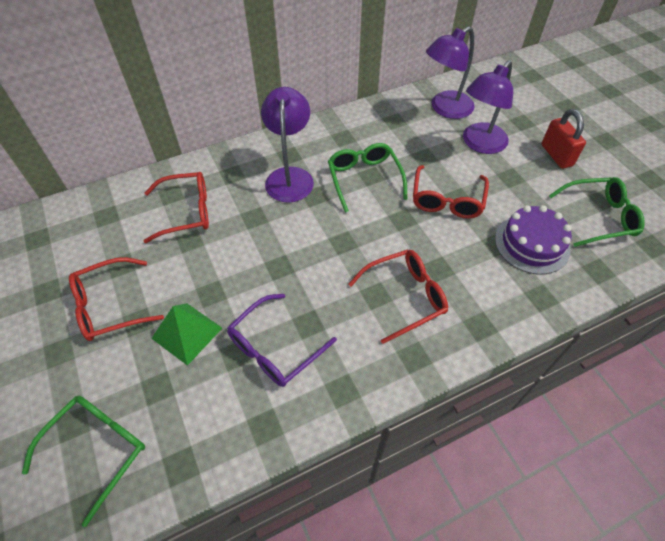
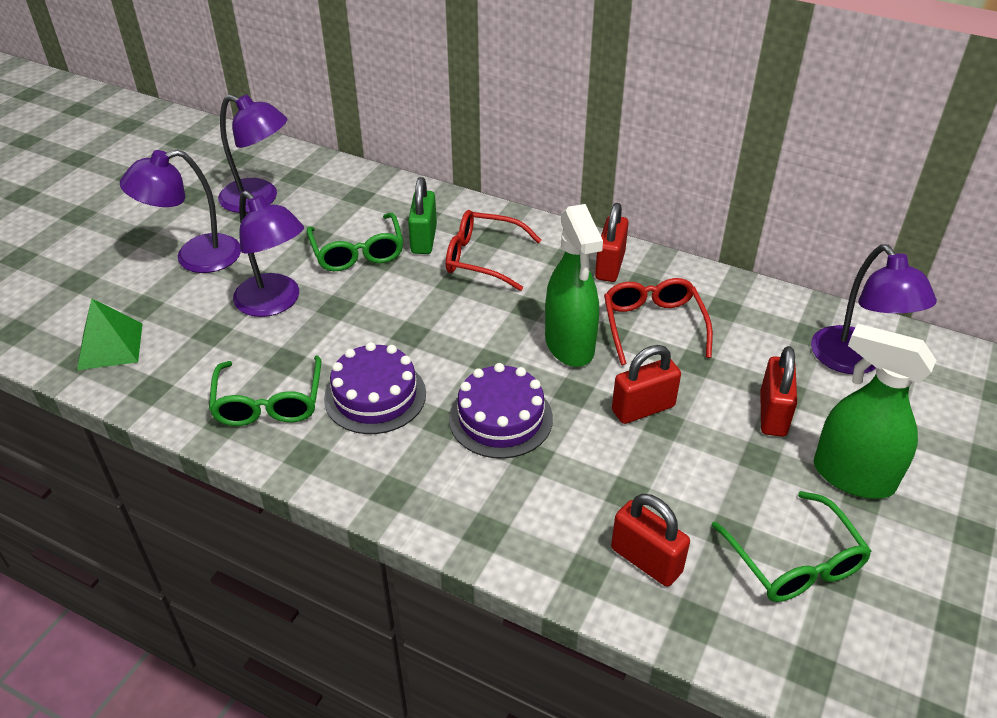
green padlock: 0 -> 1
green spray bottle: 0 -> 2
purple cake: 1 -> 2
purple glasses: 1 -> 0
purple lamp: 3 -> 4
red glasses: 4 -> 2
red padlock: 1 -> 4

